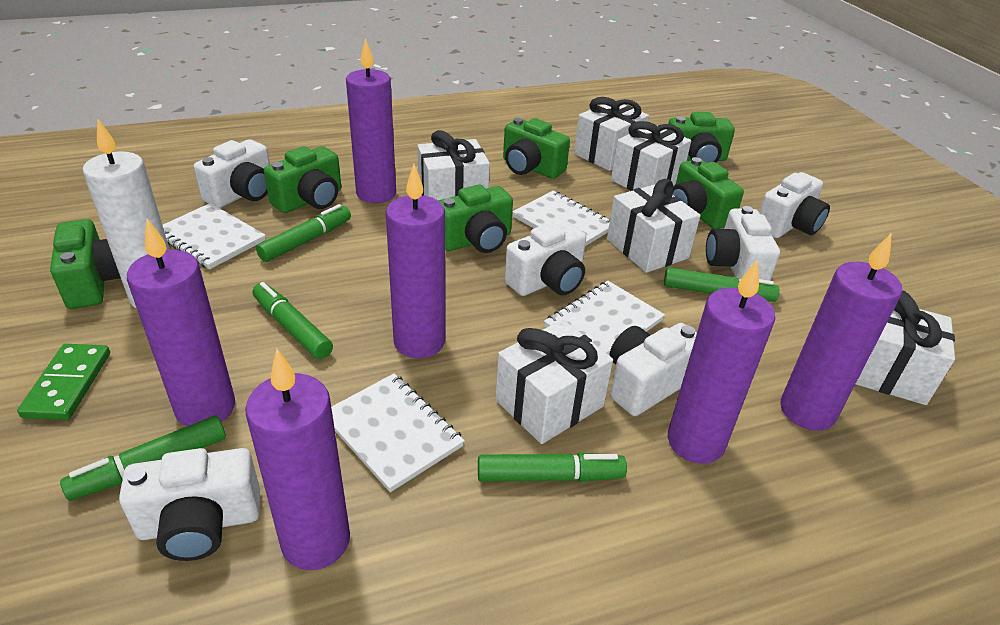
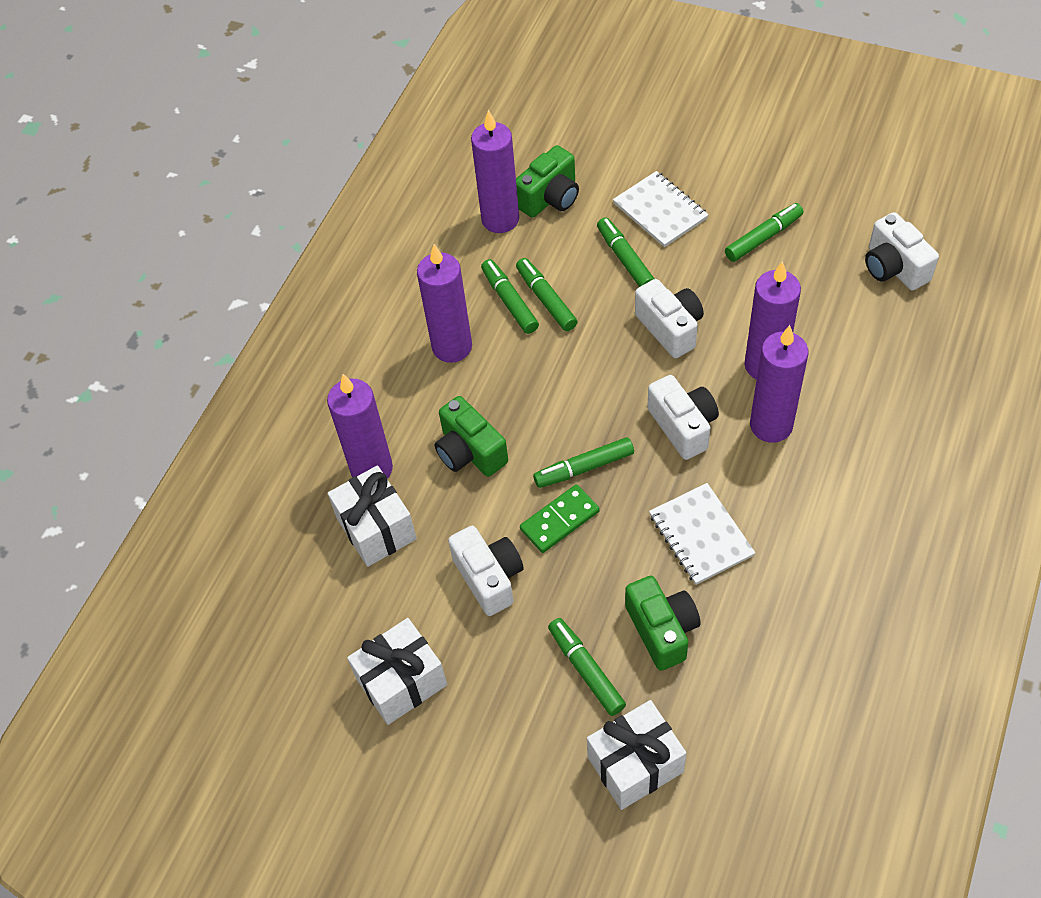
green camera: 6 -> 3
green marker: 5 -> 6
purple candle: 6 -> 5
white camera: 6 -> 4
white candle: 1 -> 0
white gift: 6 -> 3
white notebook: 4 -> 2

